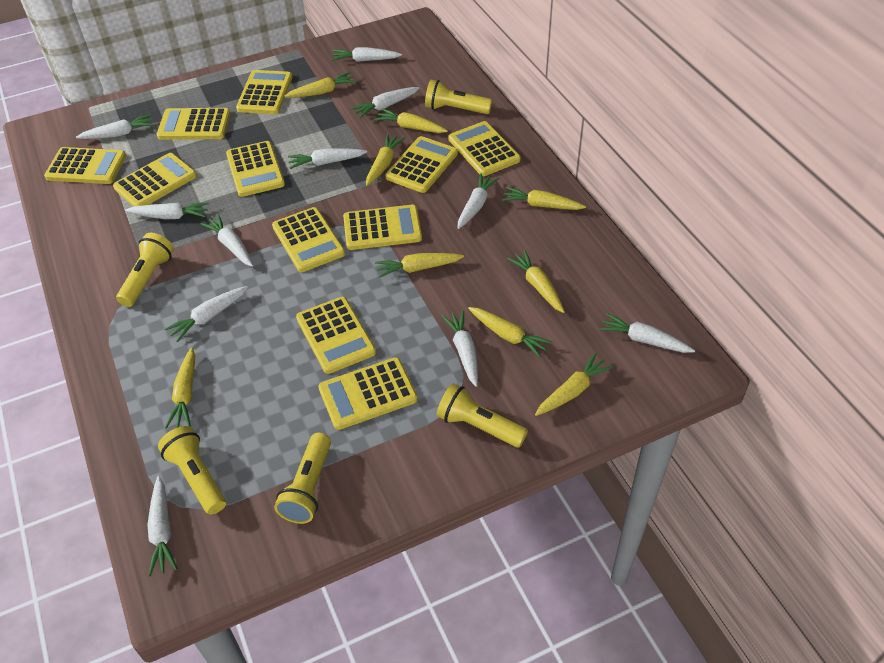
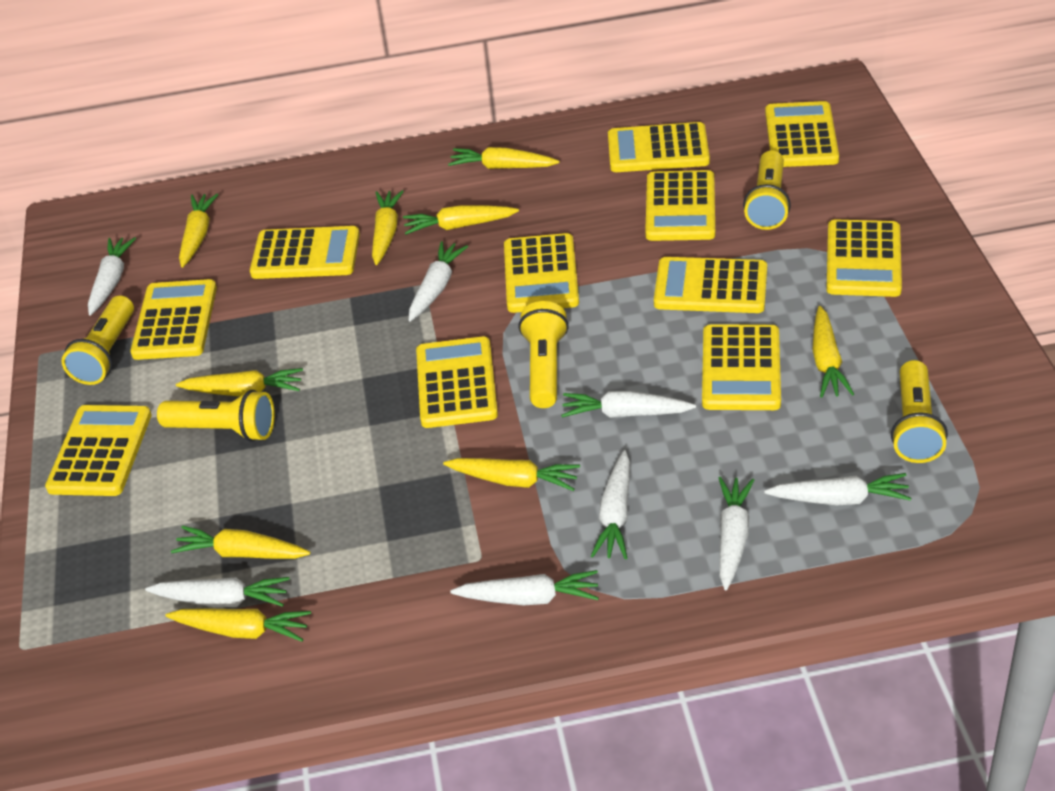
white carrot: 11 -> 8

